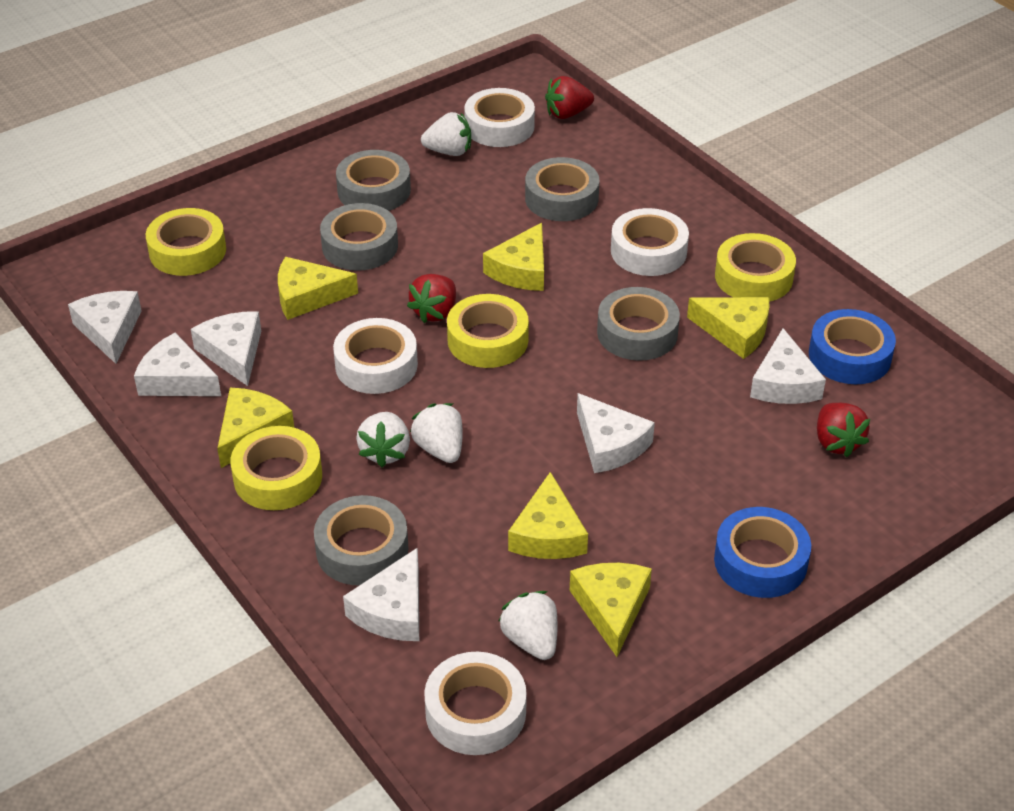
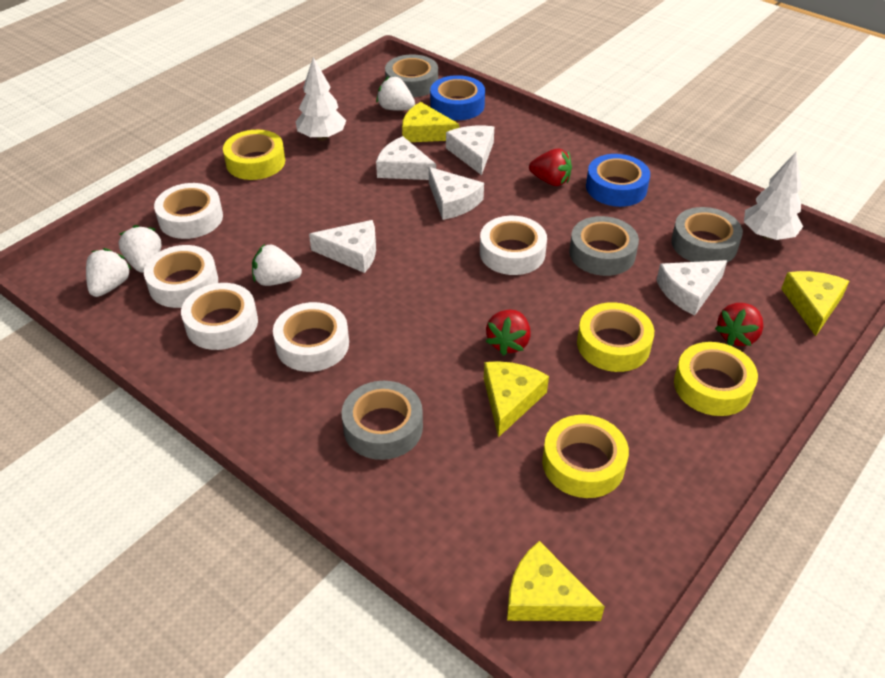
grey tape: 5 -> 4
white cheese: 6 -> 5
white tape: 4 -> 5
white tree: 0 -> 2
yellow cheese: 6 -> 4

